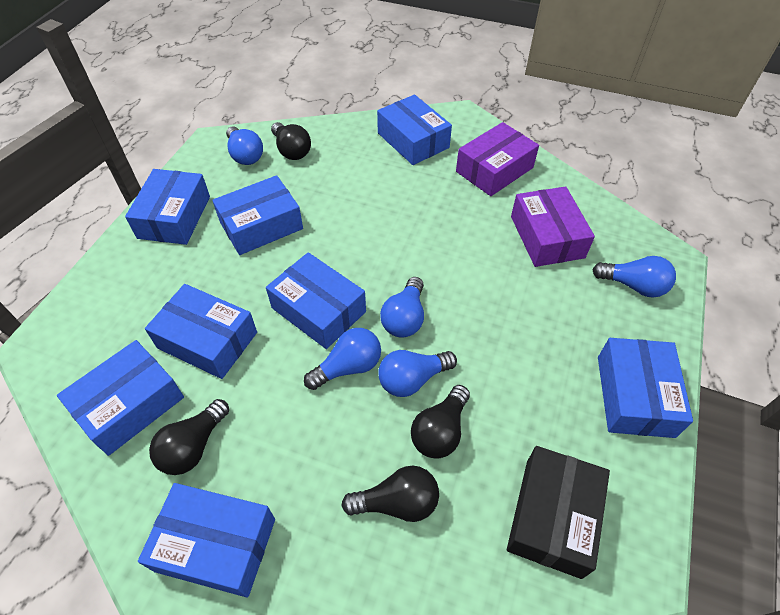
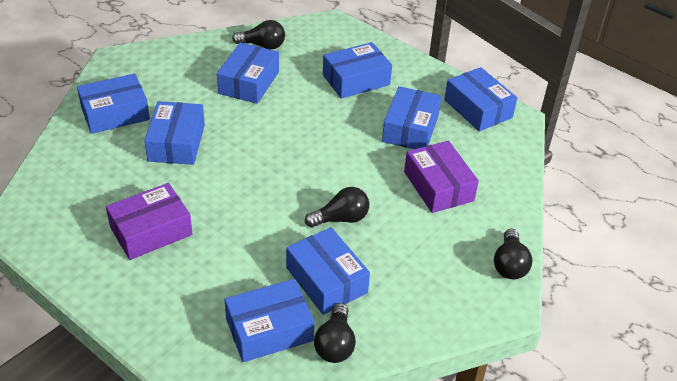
black box: 1 -> 0
blue light bulb: 5 -> 0

